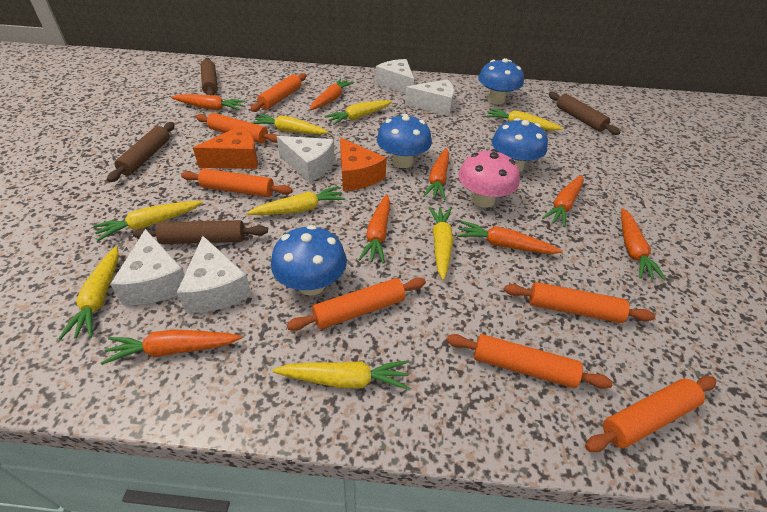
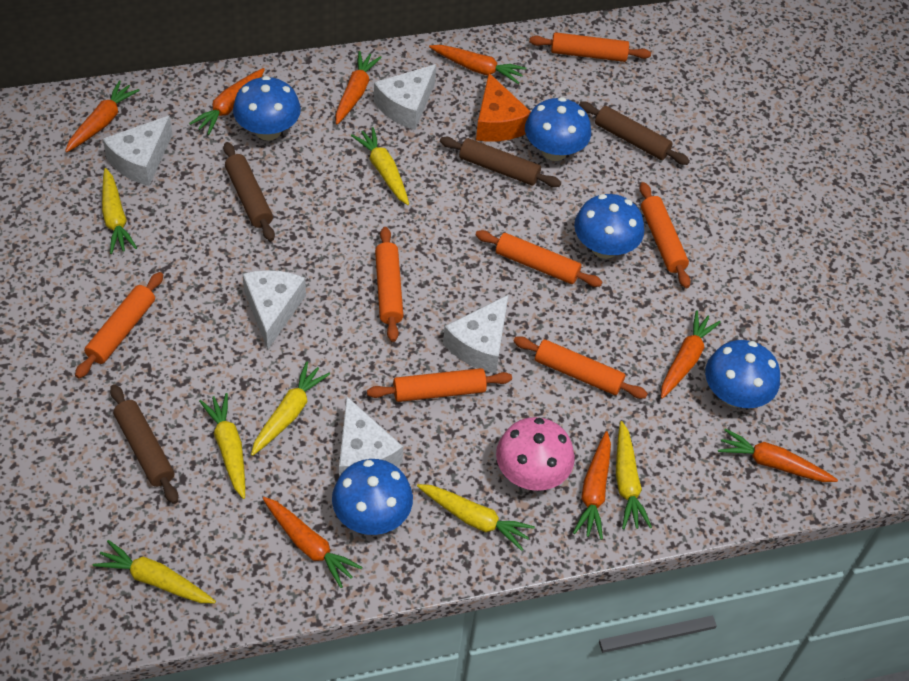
blue mushroom: 4 -> 5
orange cheese: 2 -> 1
yellow carrot: 8 -> 7

